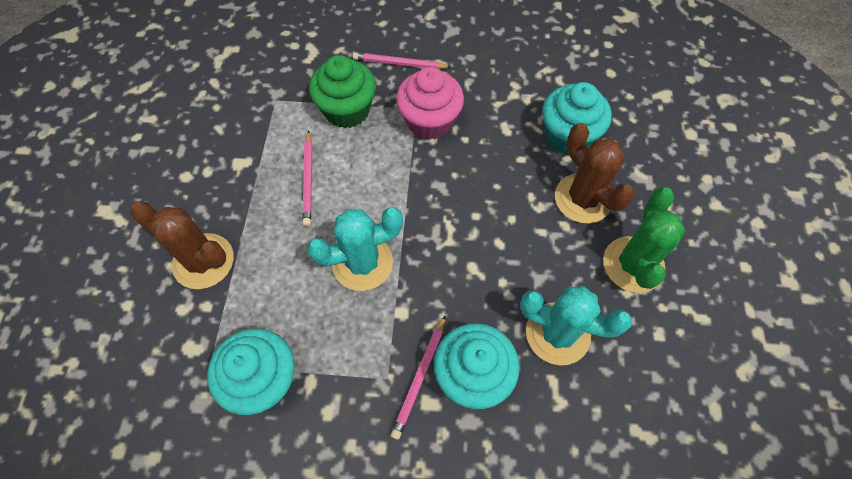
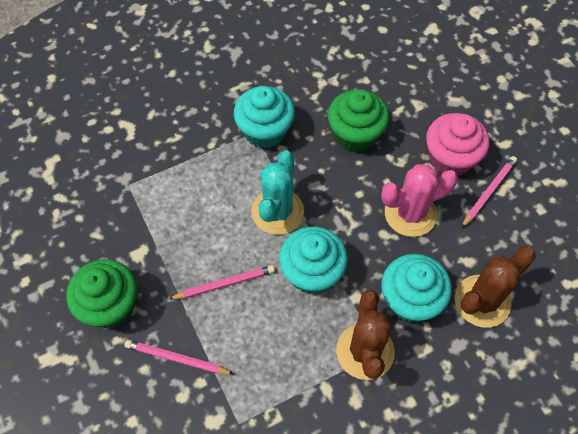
green cactus: 1 -> 0
green cupcake: 1 -> 2
pink cactus: 0 -> 1
turquoise cactus: 2 -> 1

